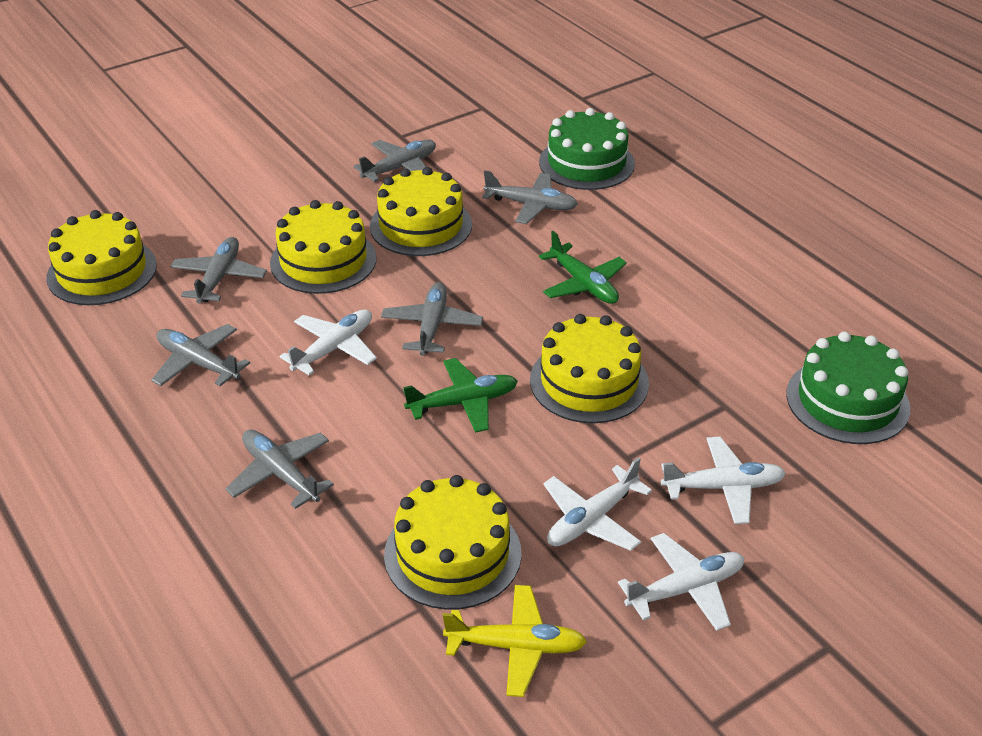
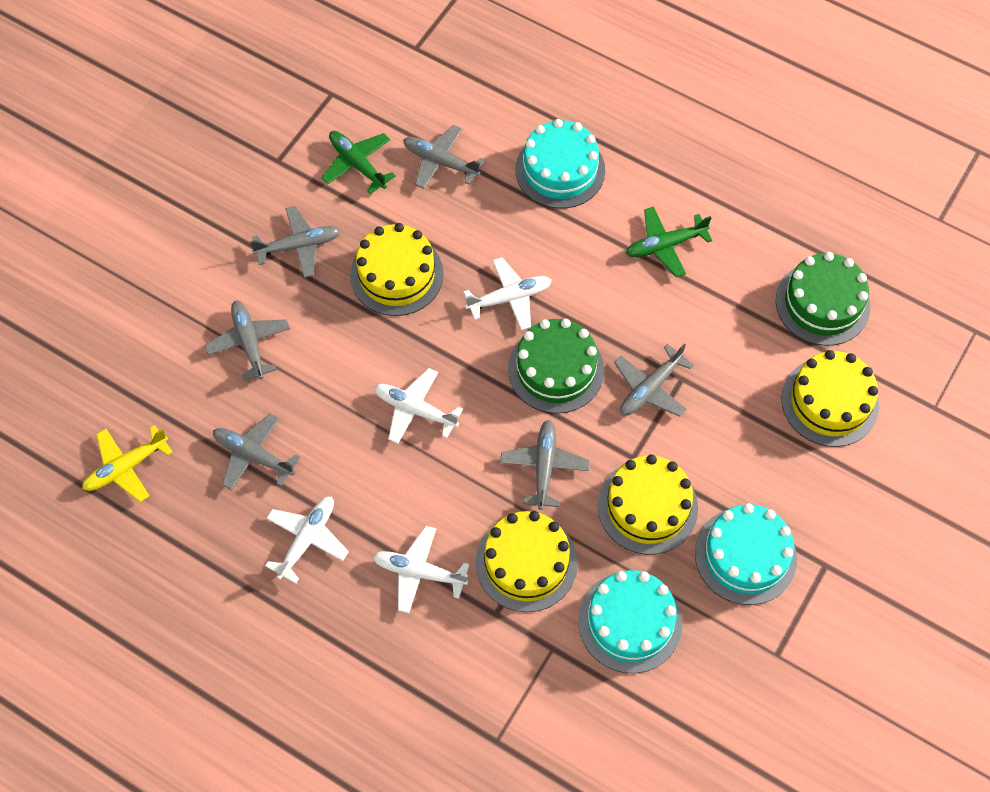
turquoise cake: 0 -> 3
yellow cake: 5 -> 4

